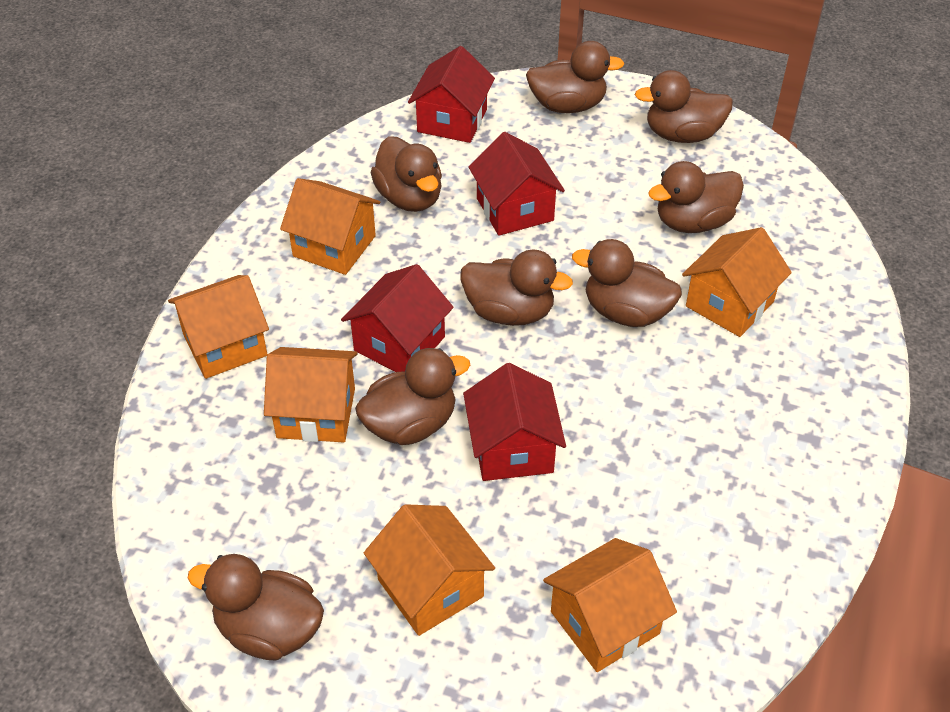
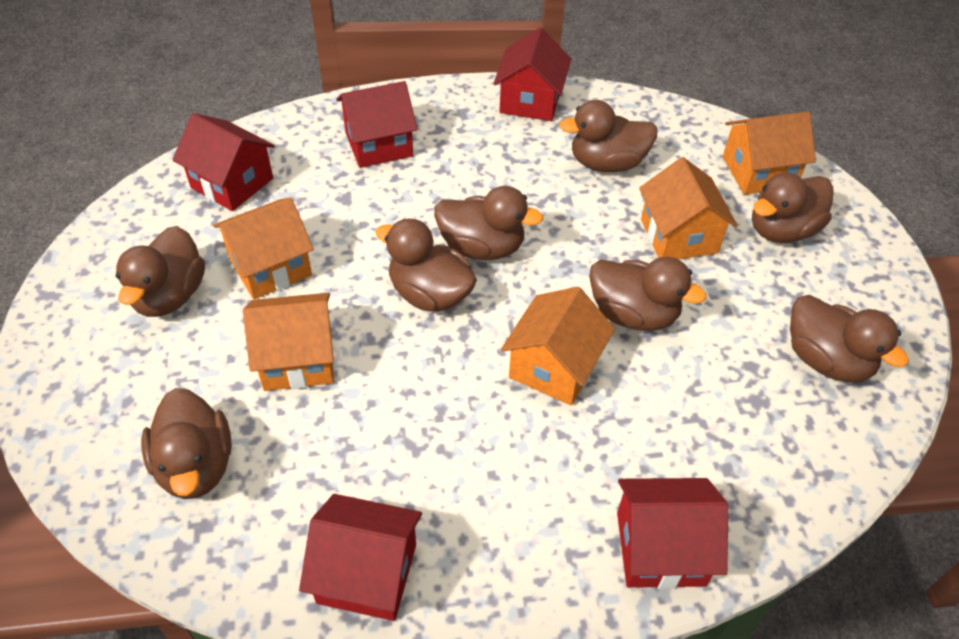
orange house: 6 -> 5
red house: 4 -> 5

